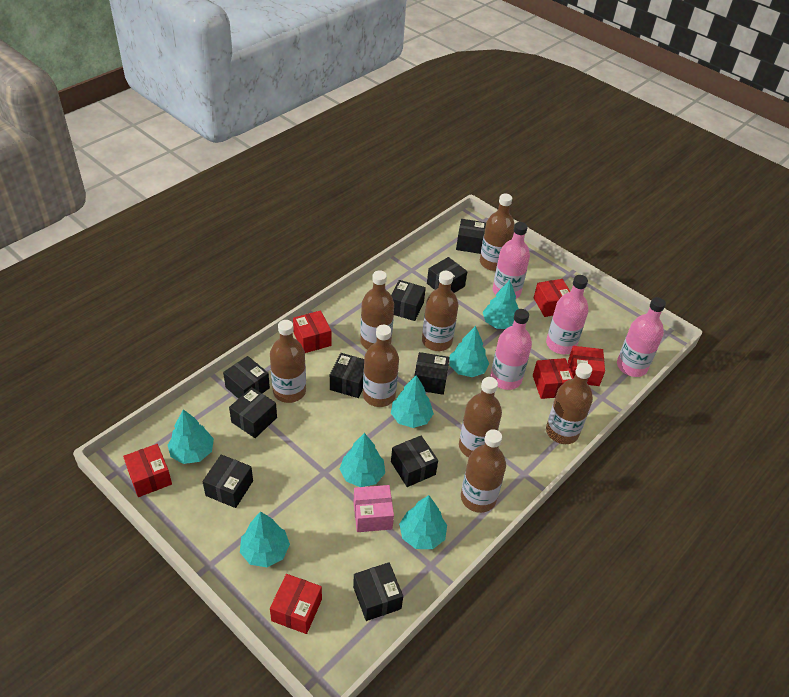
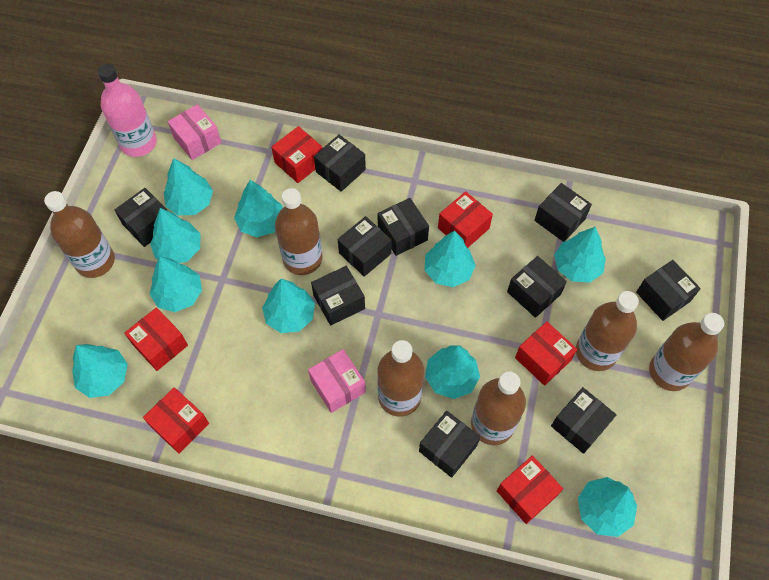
brown bottle: 8 -> 6
pink bottle: 4 -> 1
pink box: 1 -> 2
turquoise tree: 7 -> 10

